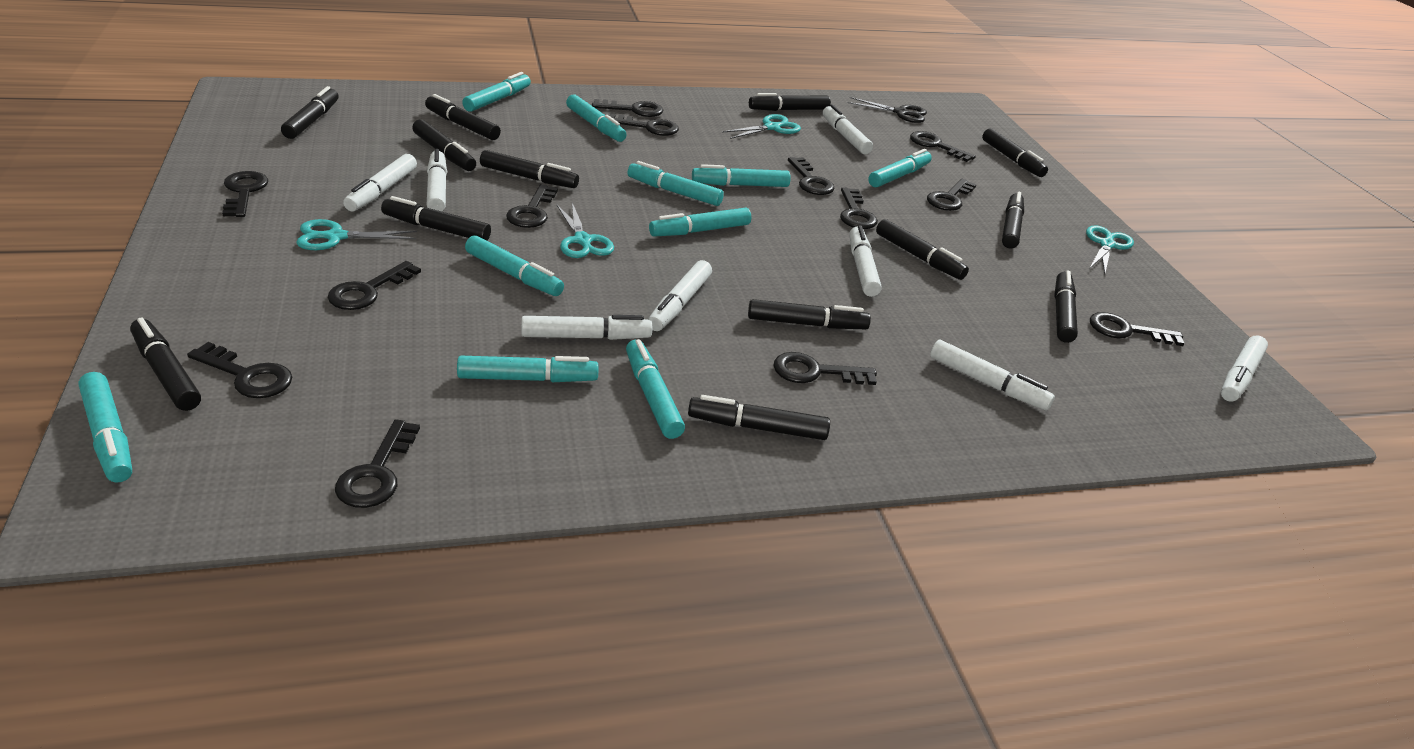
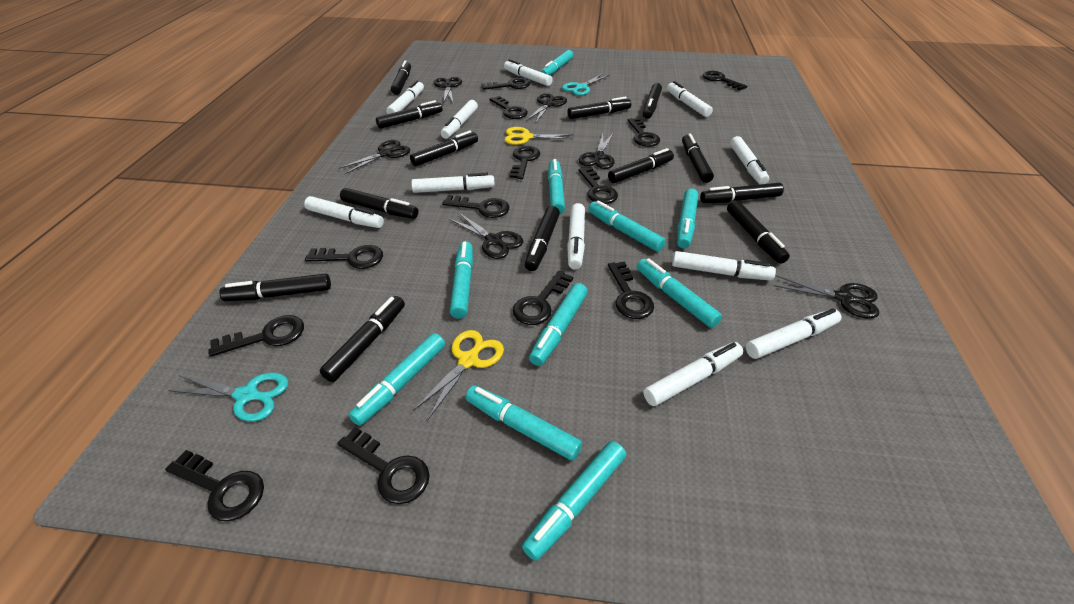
black scissors: 1 -> 6
turquoise scissors: 4 -> 2
white marker: 8 -> 11
yellow scissors: 0 -> 2

